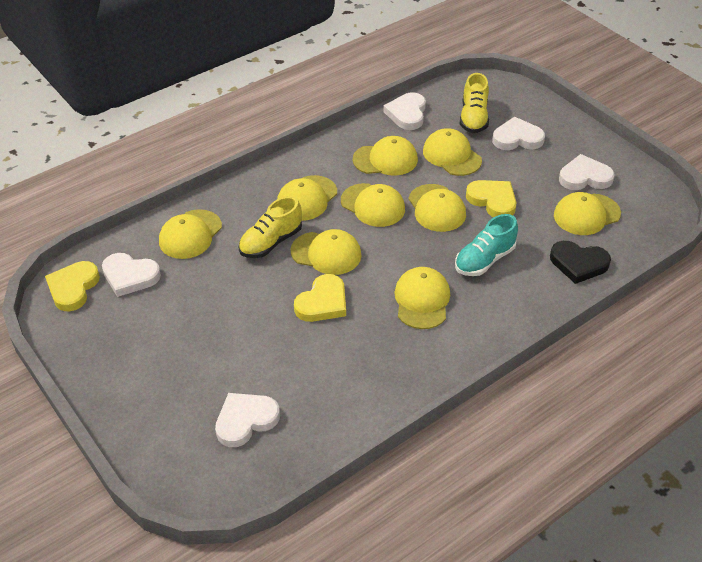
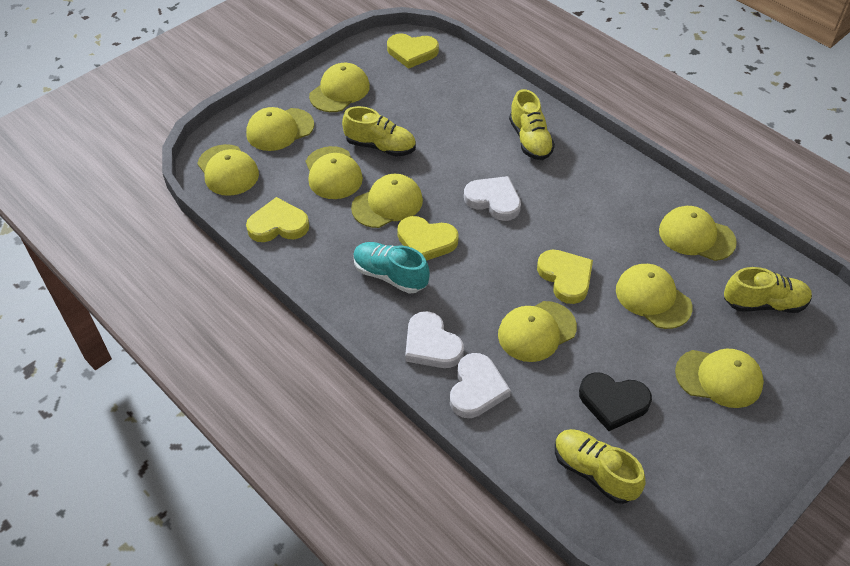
white heart: 5 -> 3
yellow heart: 3 -> 4
yellow shoe: 2 -> 4

